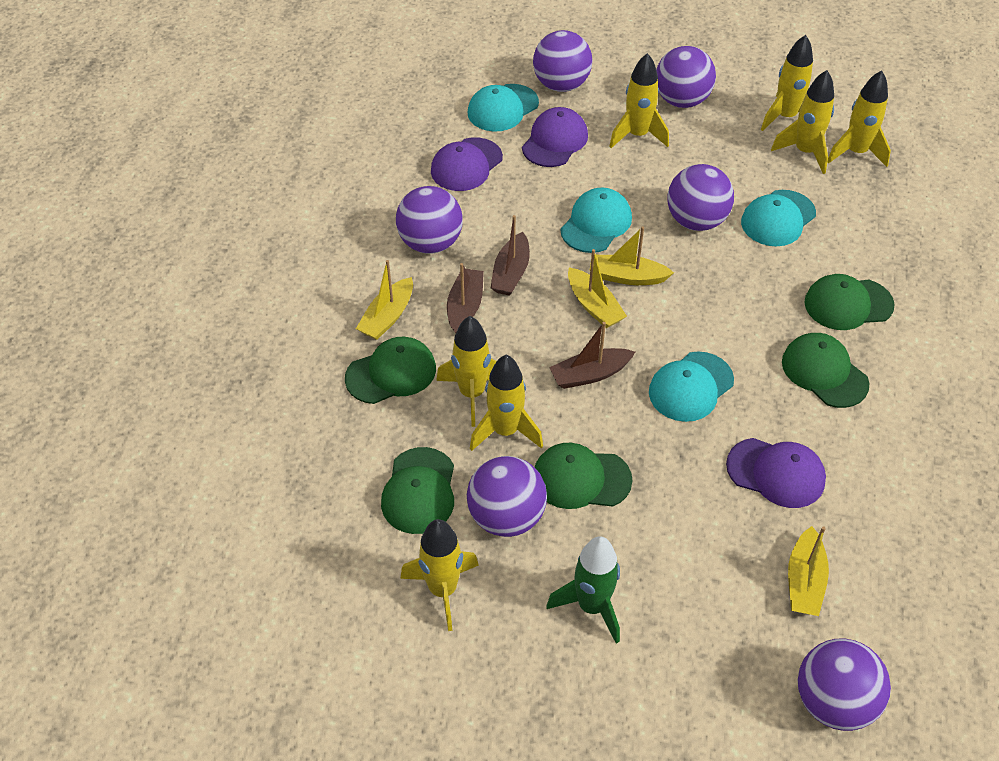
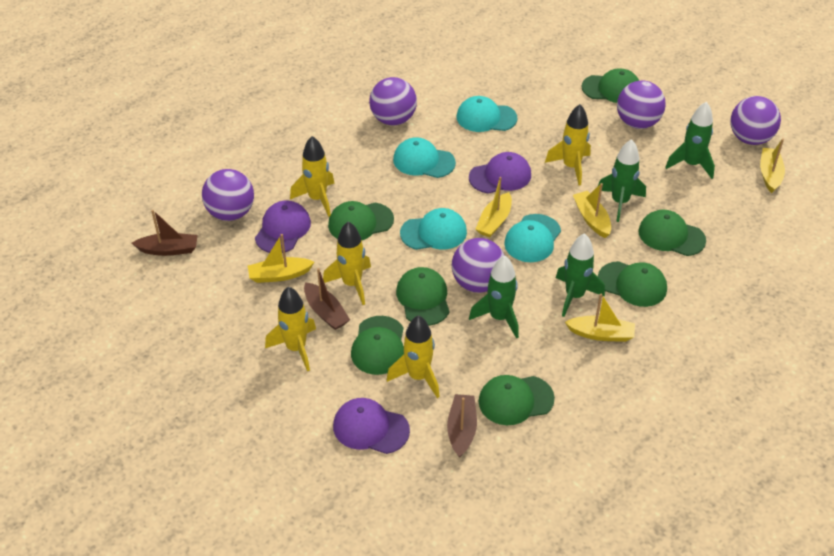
green cap: 5 -> 7
green rocket: 1 -> 4
purple ball: 6 -> 5
yellow boat: 4 -> 5
yellow rocket: 7 -> 5

